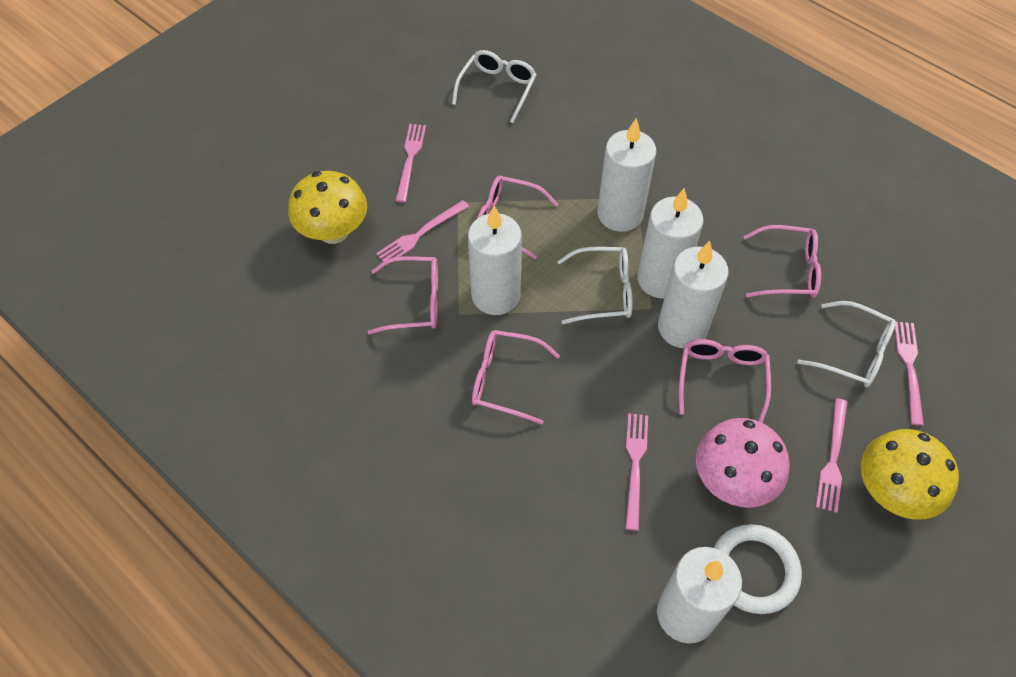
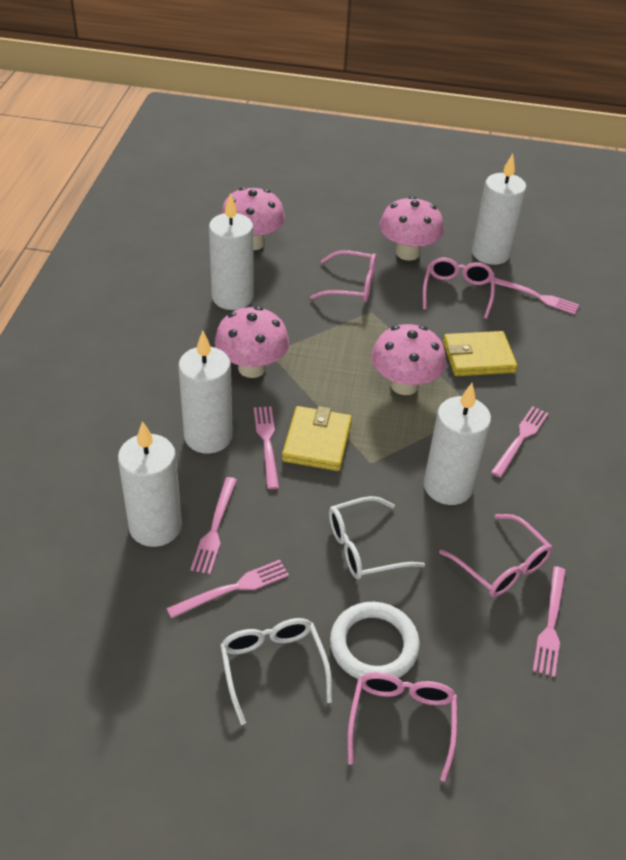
pink fork: 5 -> 6
pink glasses: 5 -> 4
pink mushroom: 1 -> 4
white glasses: 3 -> 2
yellow mushroom: 2 -> 0
yellow wallet: 0 -> 2

